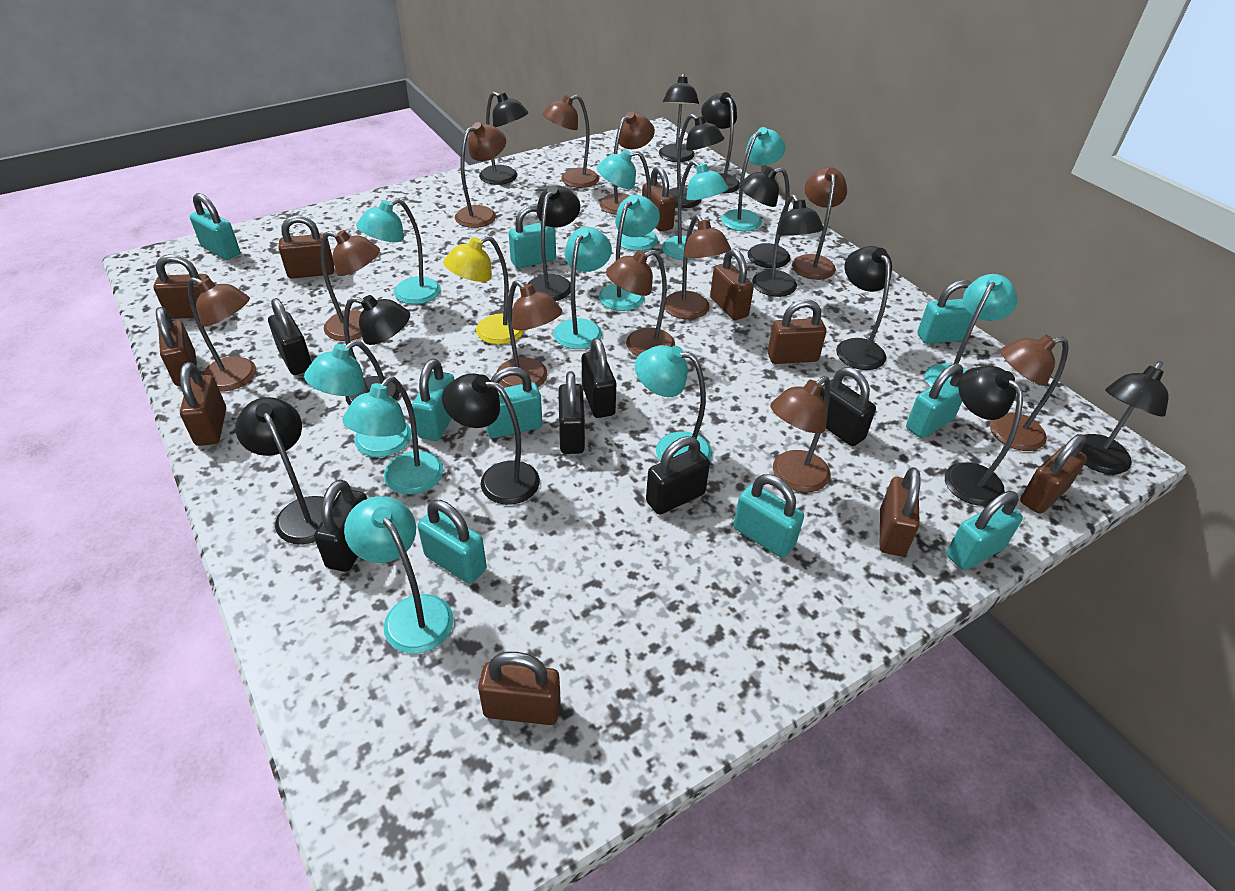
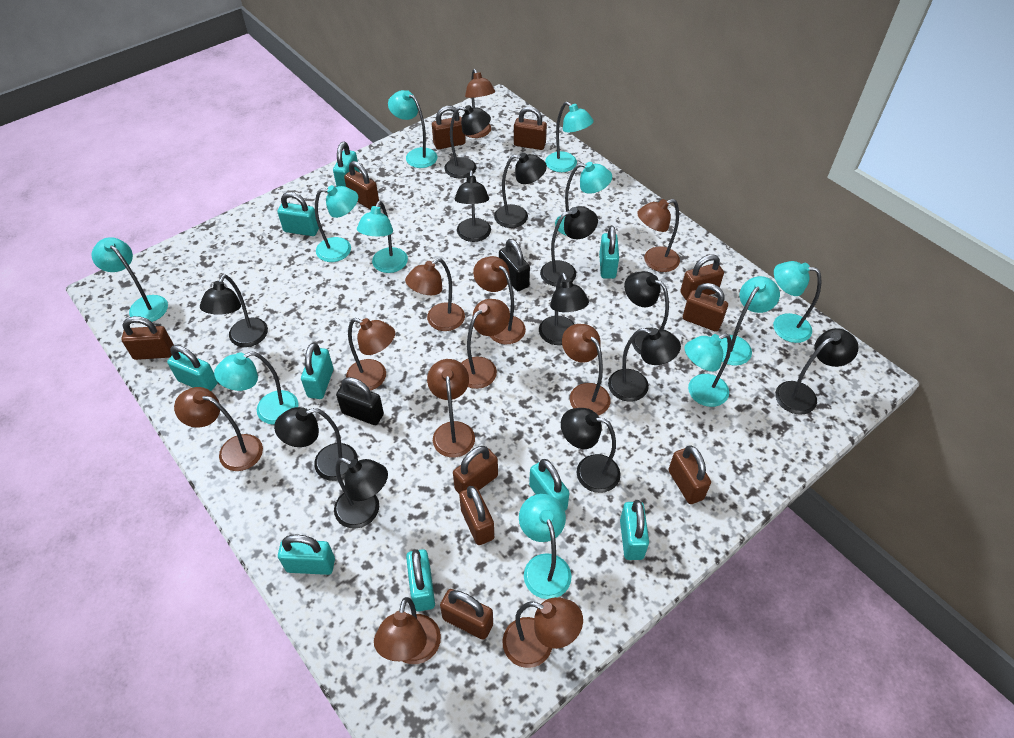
black lamp: 13 -> 12
black padlock: 6 -> 2
yellow lamp: 1 -> 0

